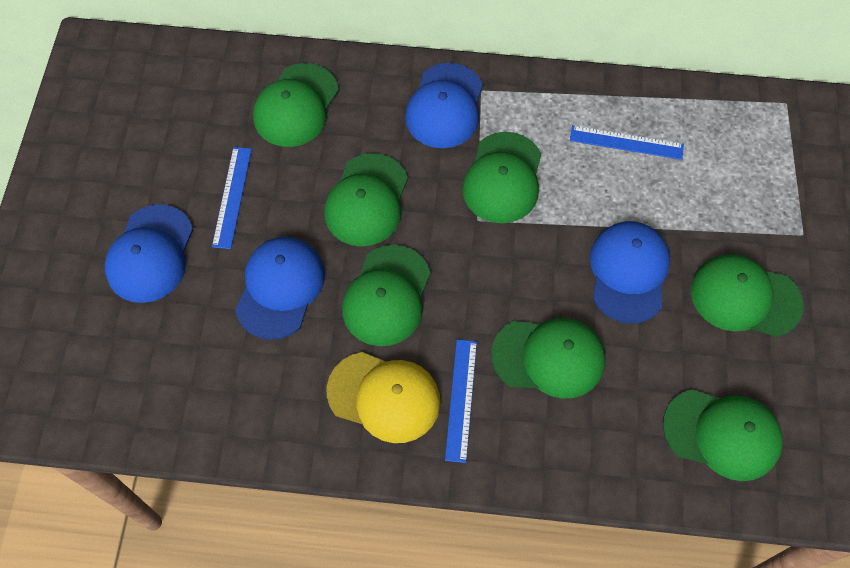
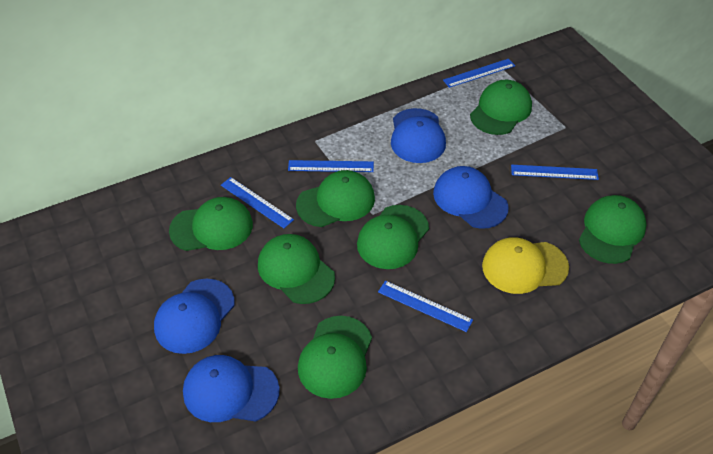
blue ruler: 3 -> 5

